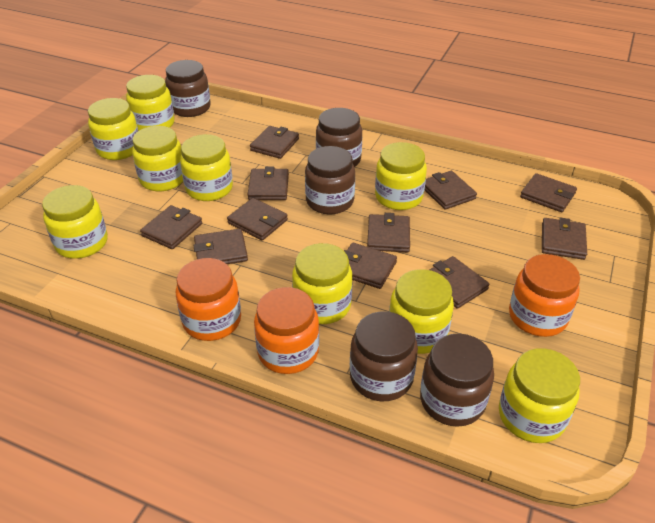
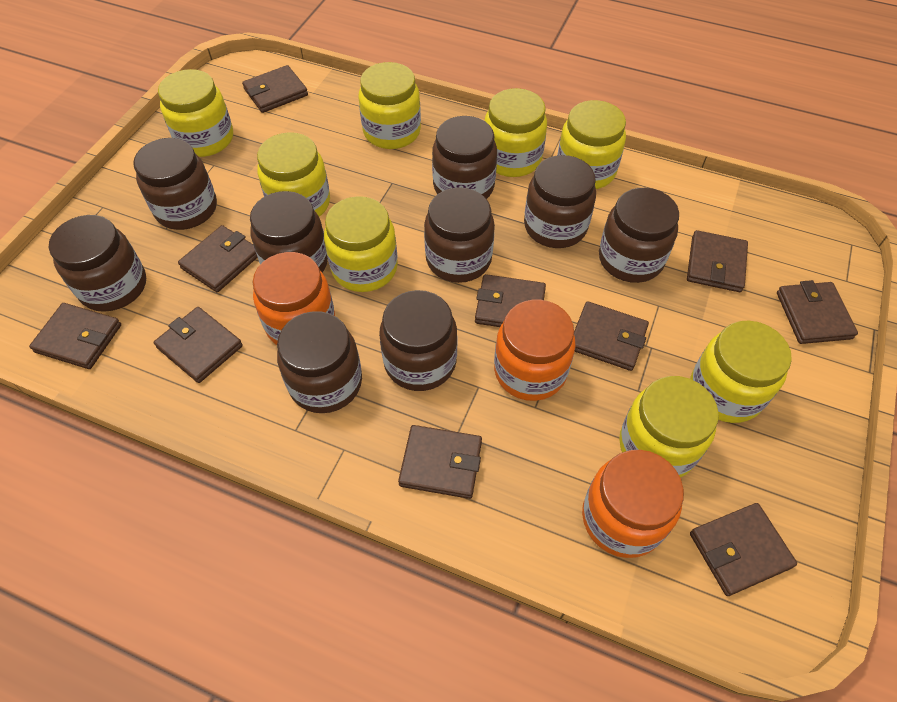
brown jar: 5 -> 9
brown wallet: 11 -> 10
yellow jar: 9 -> 8

